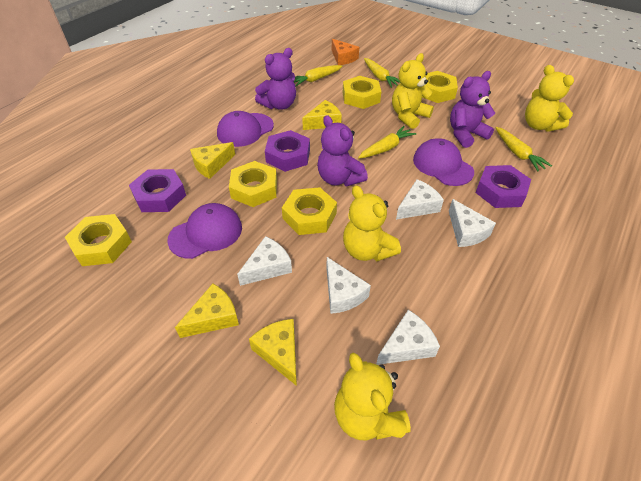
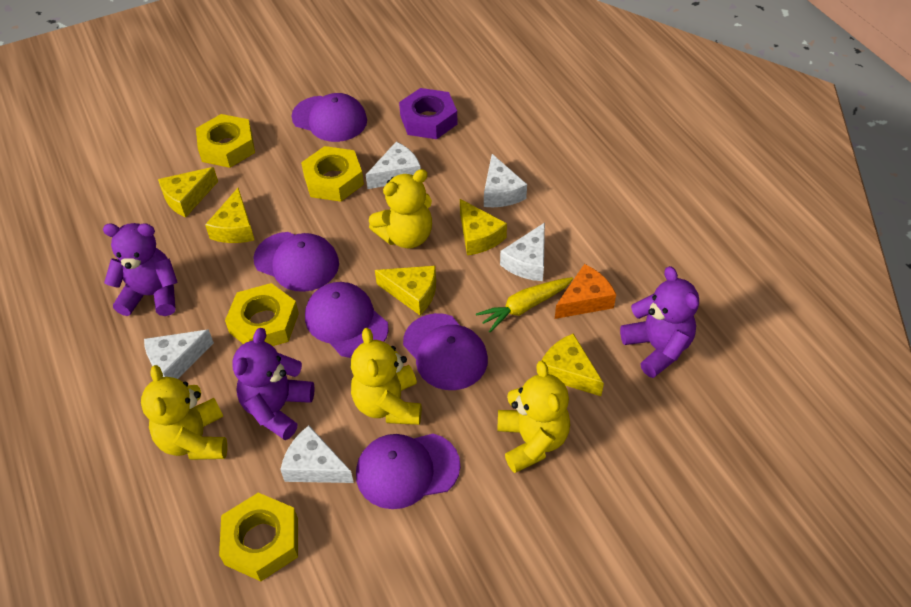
purple cap: 3 -> 5
purple nut: 3 -> 1
yellow carrot: 4 -> 1
yellow cheese: 4 -> 5
yellow nut: 5 -> 4

